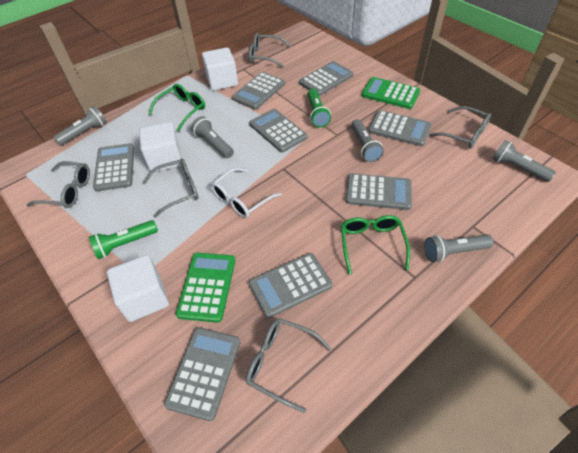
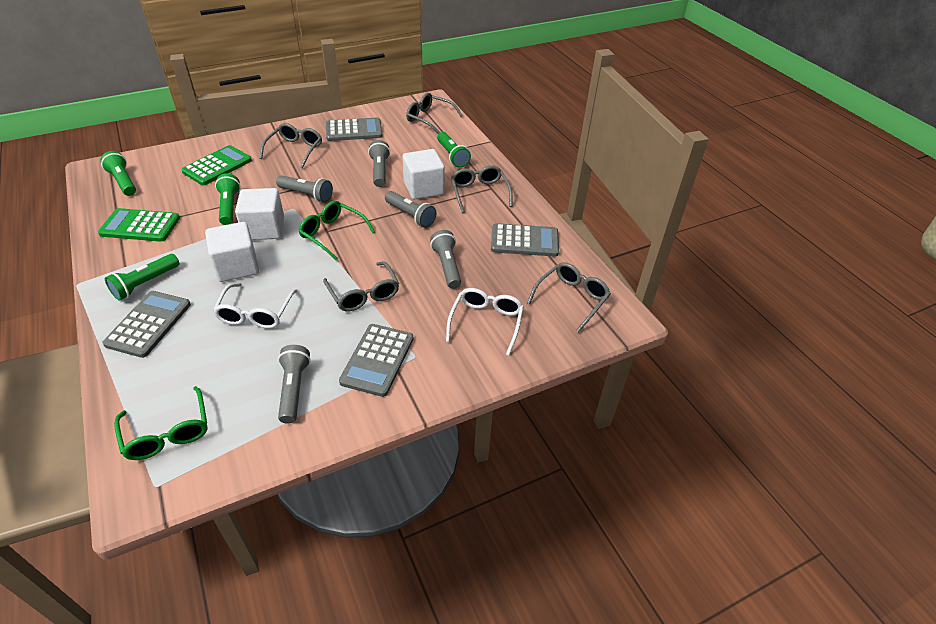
green flashlight: 2 -> 4
grey calculator: 8 -> 4
white glasses: 1 -> 2

